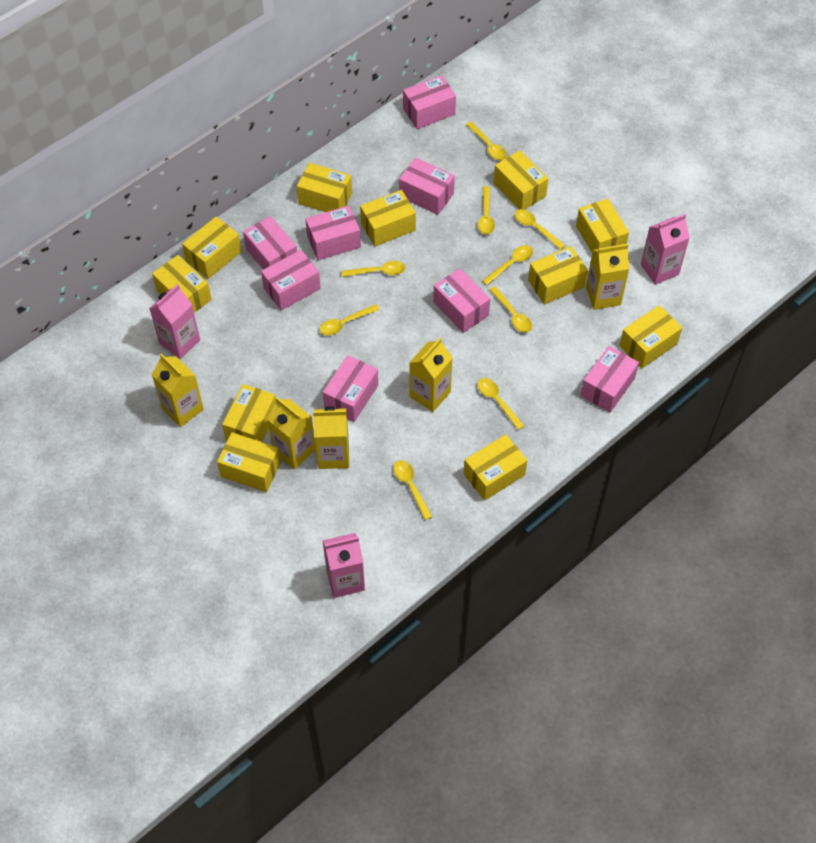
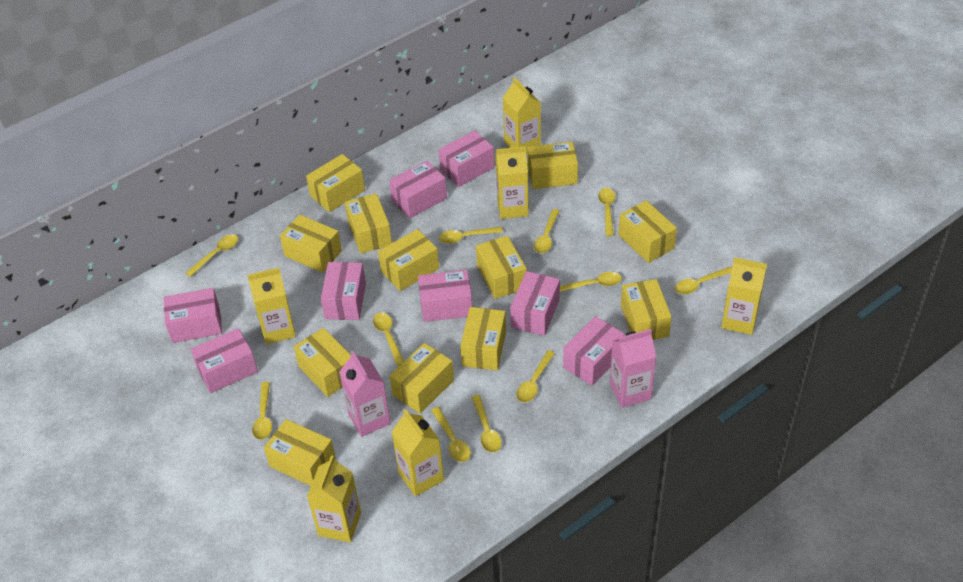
pink carton: 3 -> 2
yellow box: 11 -> 12
yellow carton: 5 -> 6
yellow spoon: 9 -> 11

